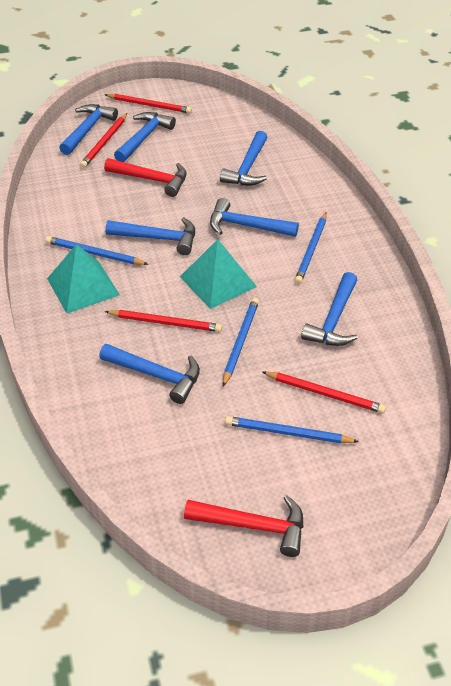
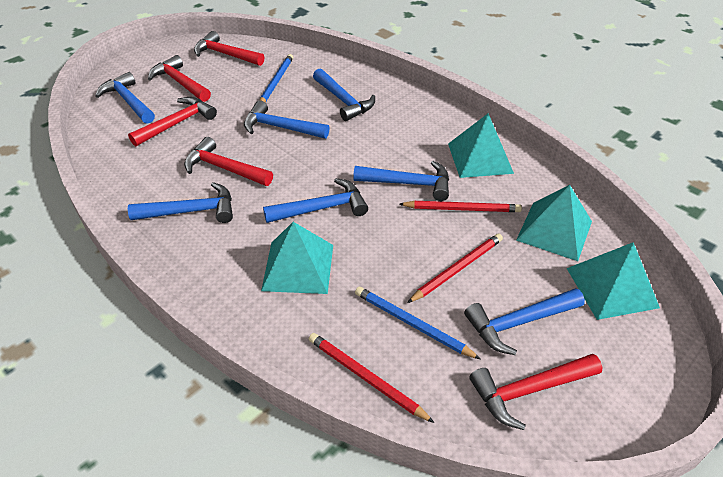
blue pencil: 4 -> 2
red hammer: 2 -> 5
red pencil: 4 -> 3
turquoise pyramid: 2 -> 4

